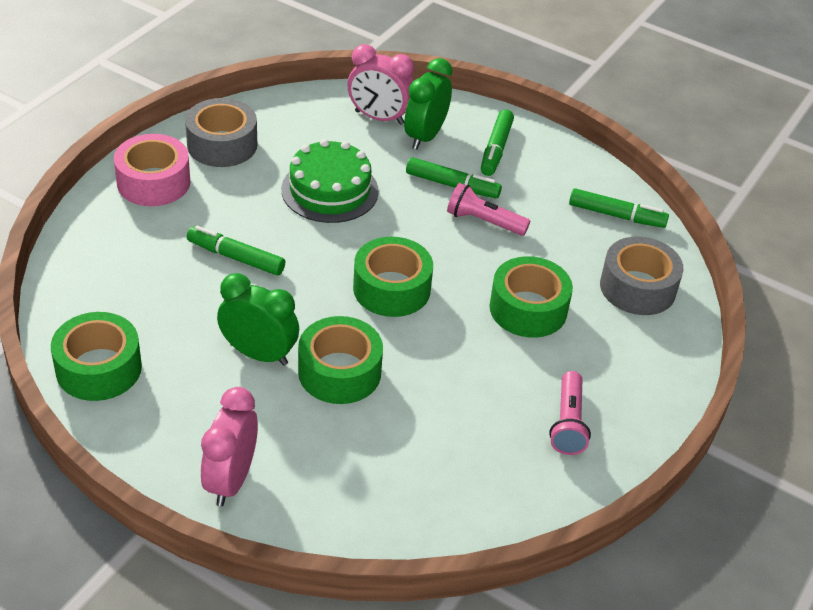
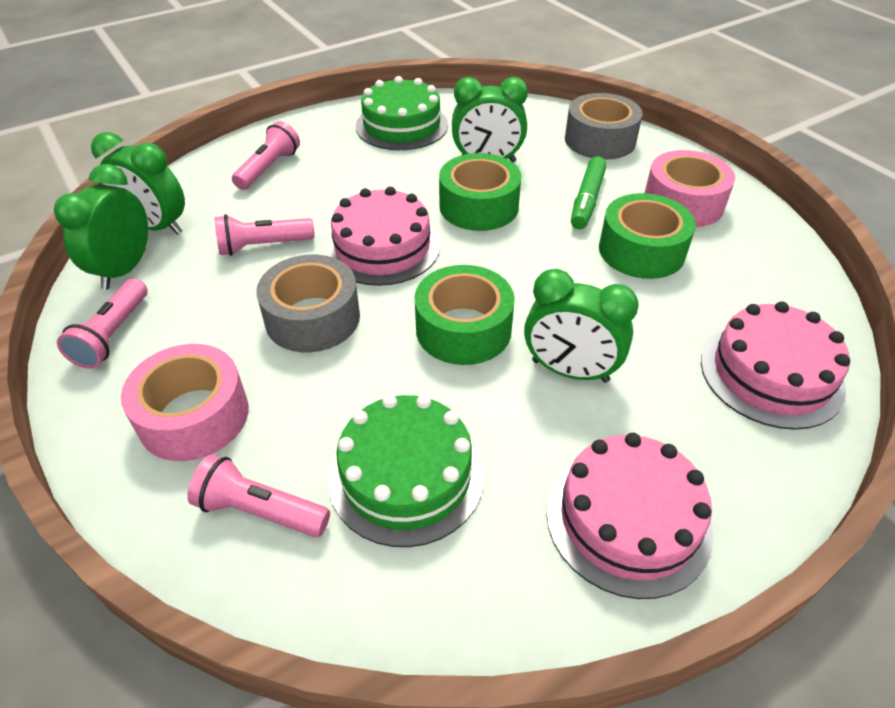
green cake: 1 -> 2
green clock: 2 -> 4
green marker: 4 -> 1
green tape: 4 -> 3
pink cake: 0 -> 3
pink clock: 2 -> 0
pink flashlight: 2 -> 4
pink tape: 1 -> 2

